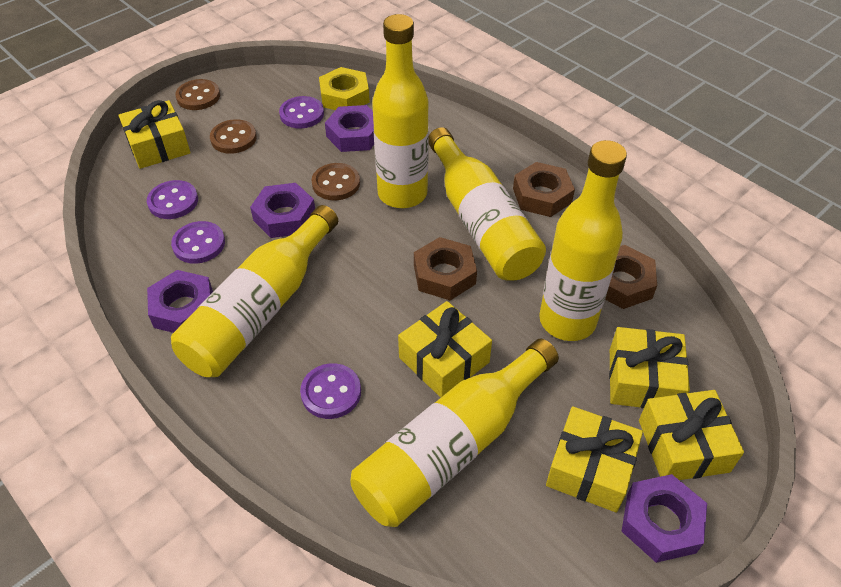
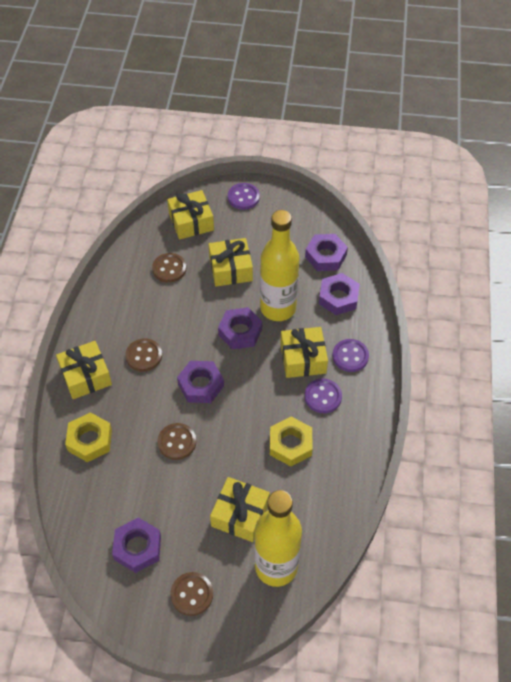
brown button: 3 -> 4
brown nut: 3 -> 0
purple button: 4 -> 3
purple nut: 4 -> 5
yellow bottle: 5 -> 2
yellow nut: 1 -> 2

